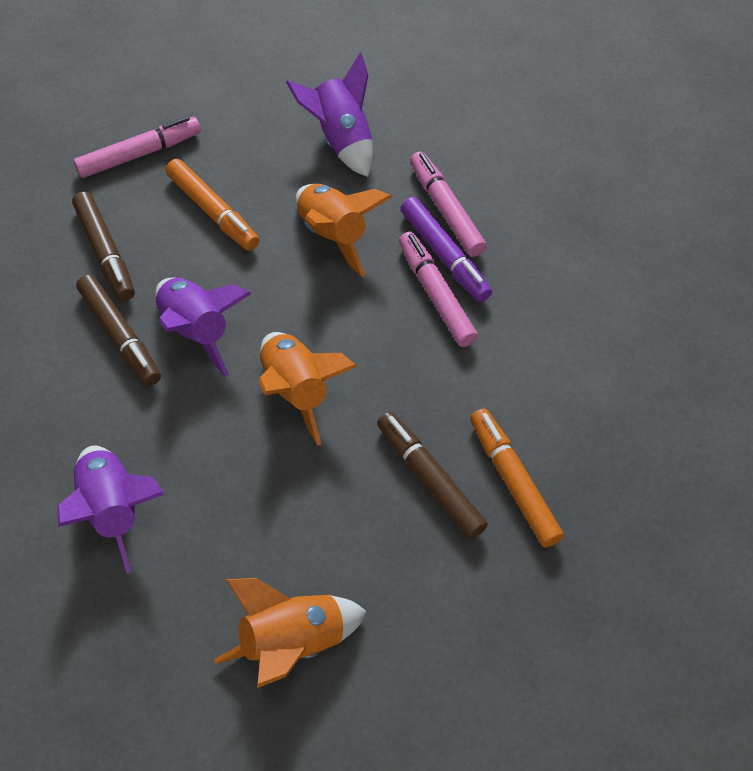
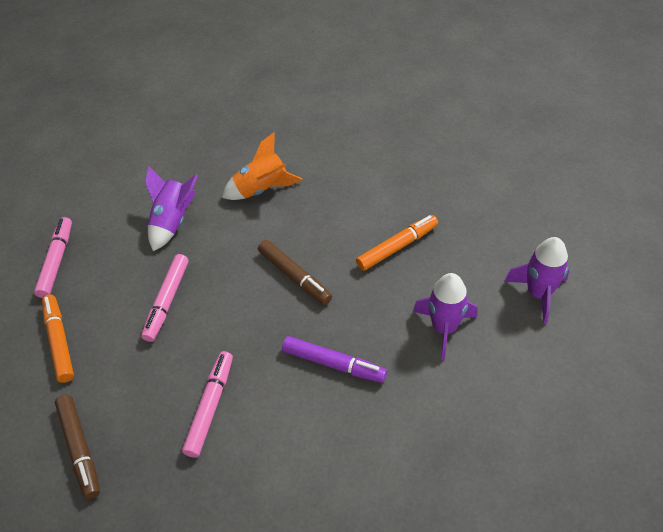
brown marker: 3 -> 2
orange rocket: 3 -> 1

